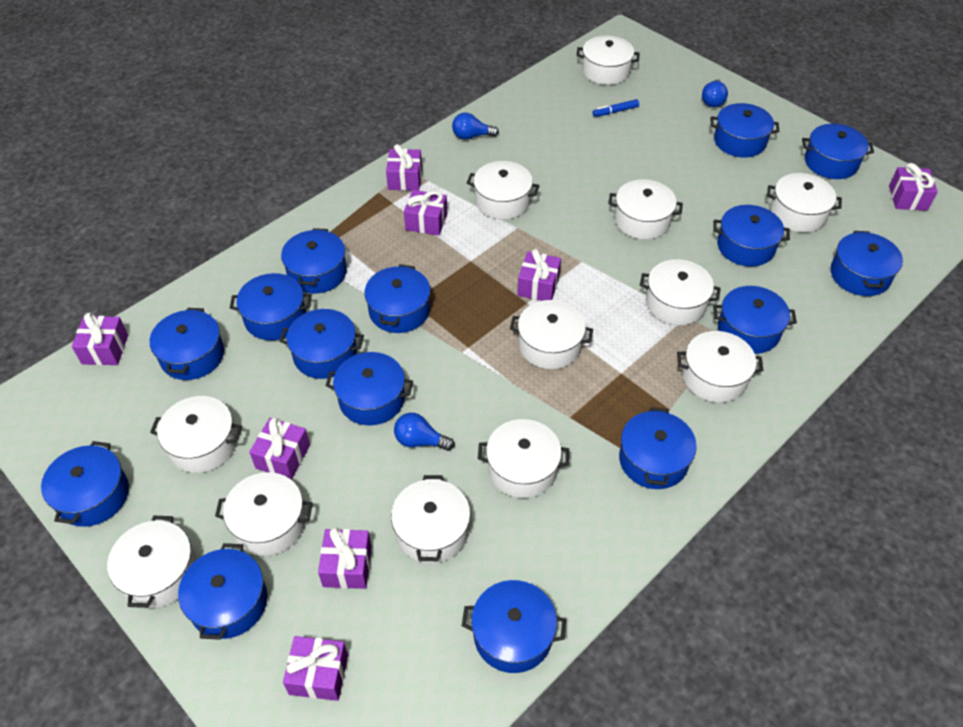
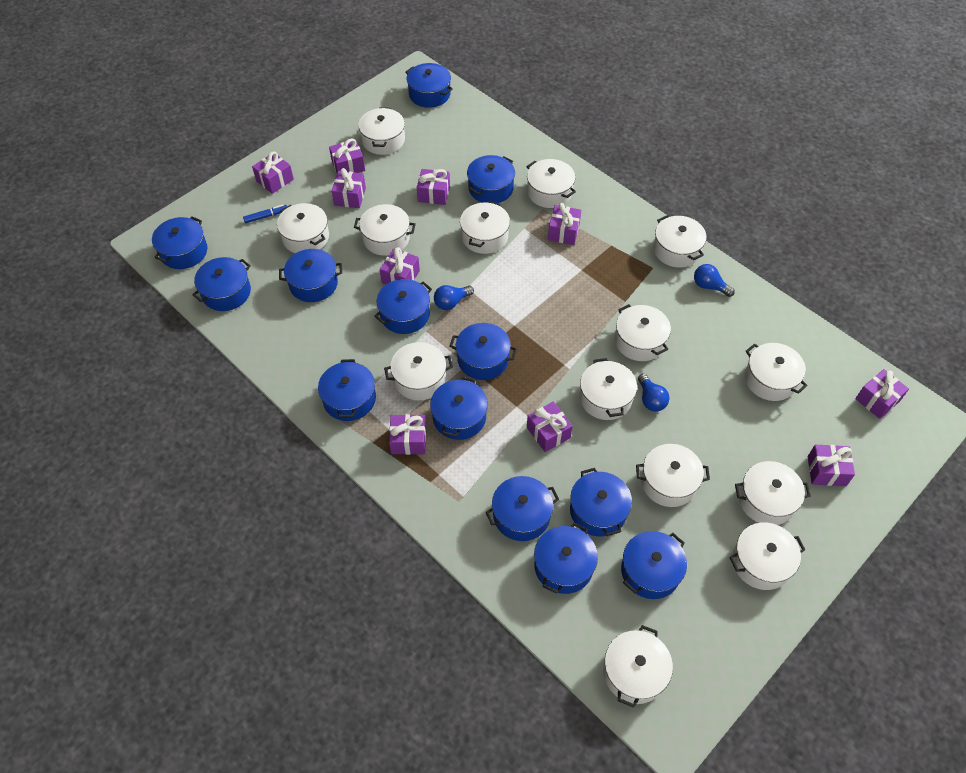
blue pot: 15 -> 13
purple gift: 8 -> 10
white pot: 12 -> 14

